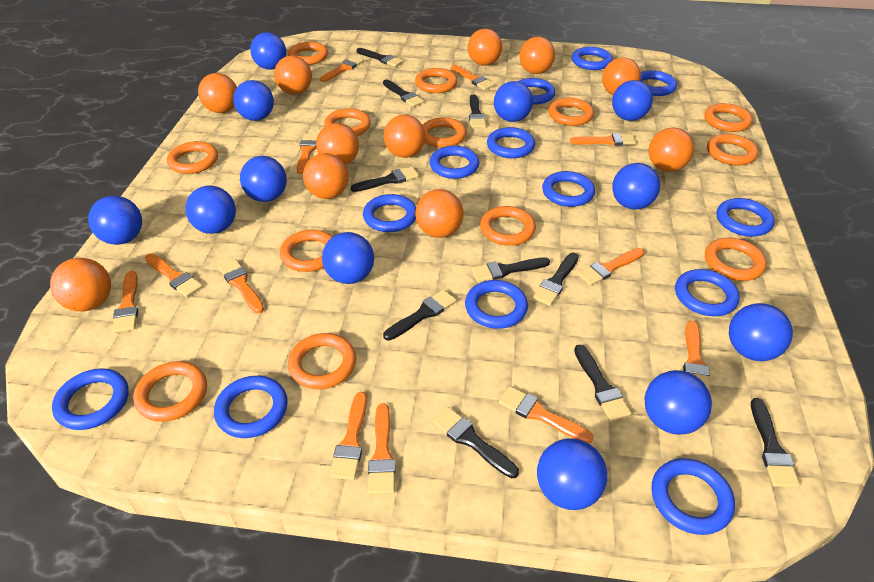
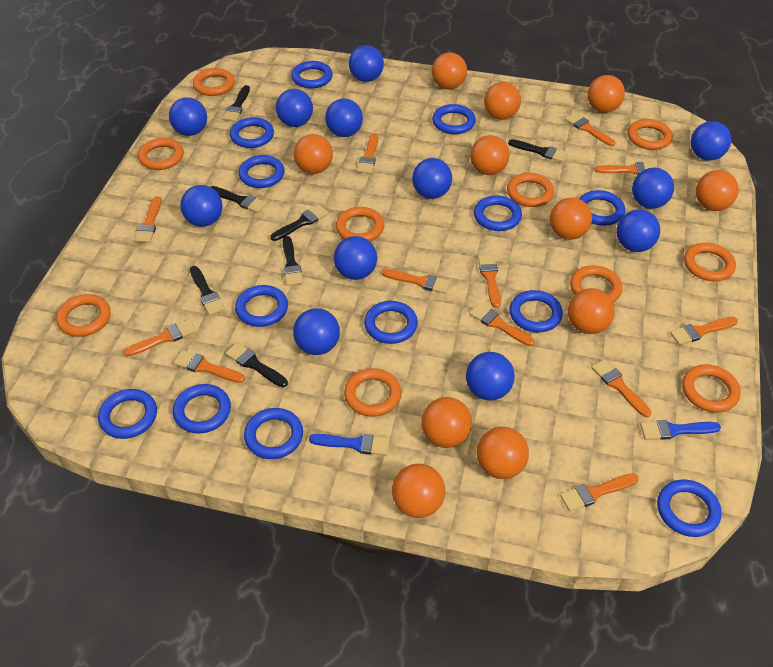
black brush: 10 -> 7
blue brush: 0 -> 2
orange ring: 13 -> 10

